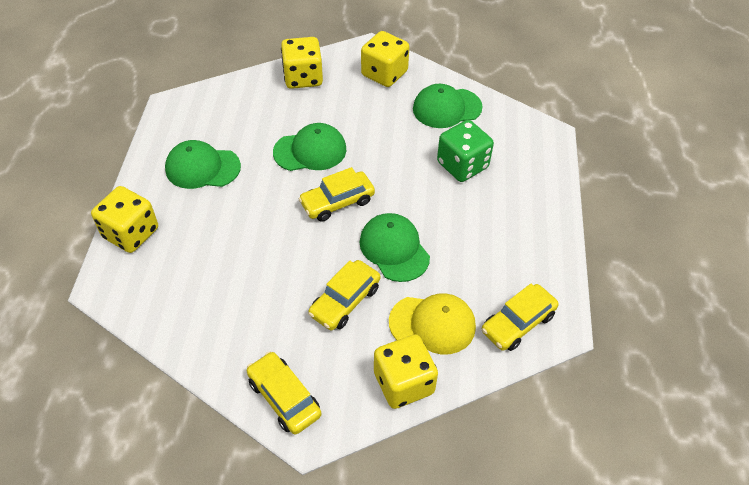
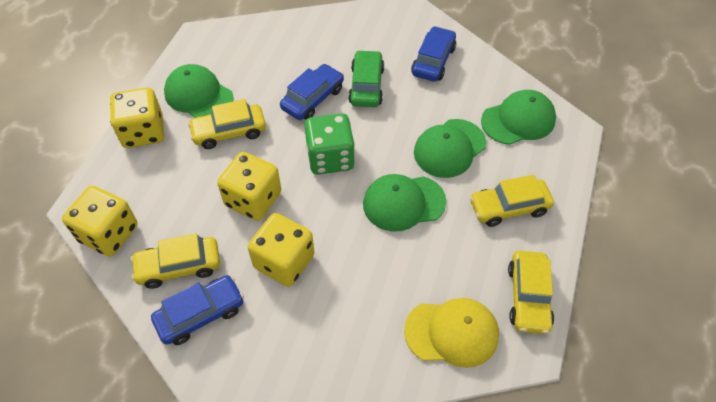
blue car: 0 -> 3
green car: 0 -> 1

